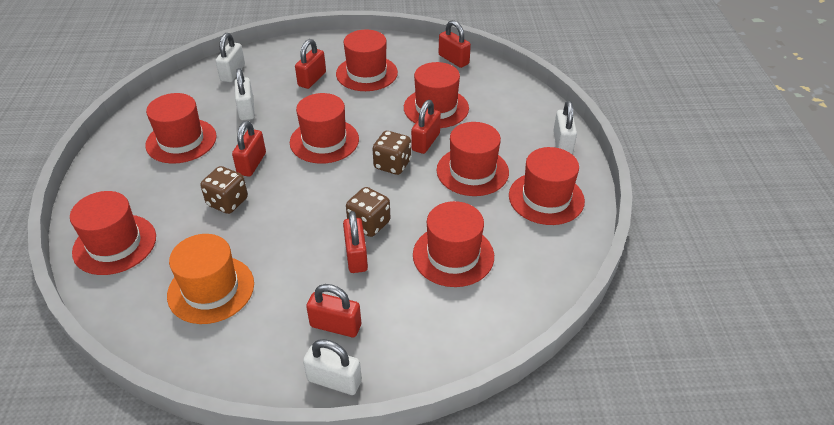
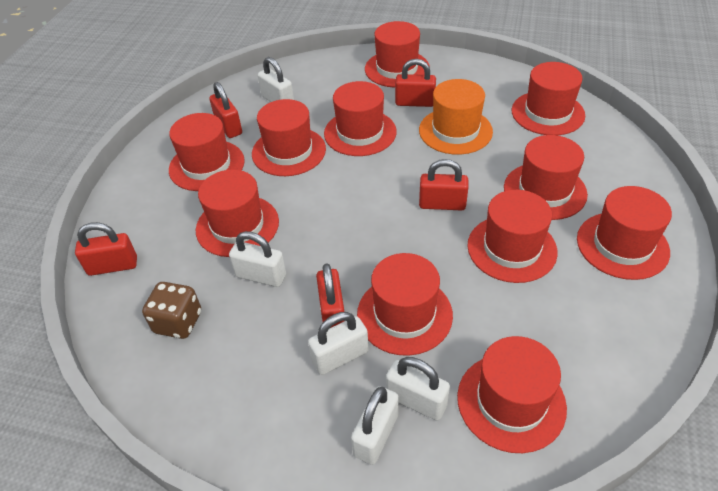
brown dice: 3 -> 1
red hat: 8 -> 11
red padlock: 6 -> 5
white padlock: 4 -> 5

